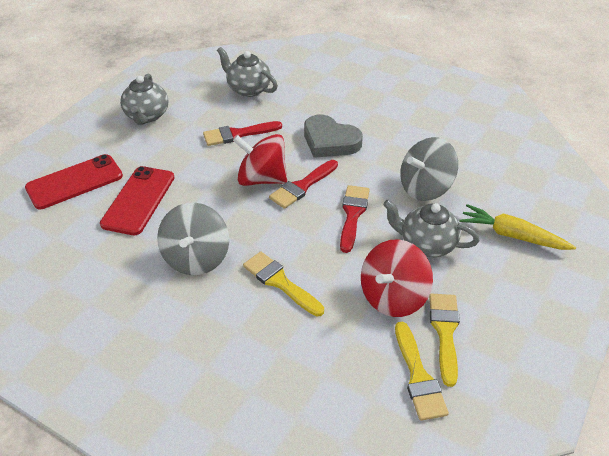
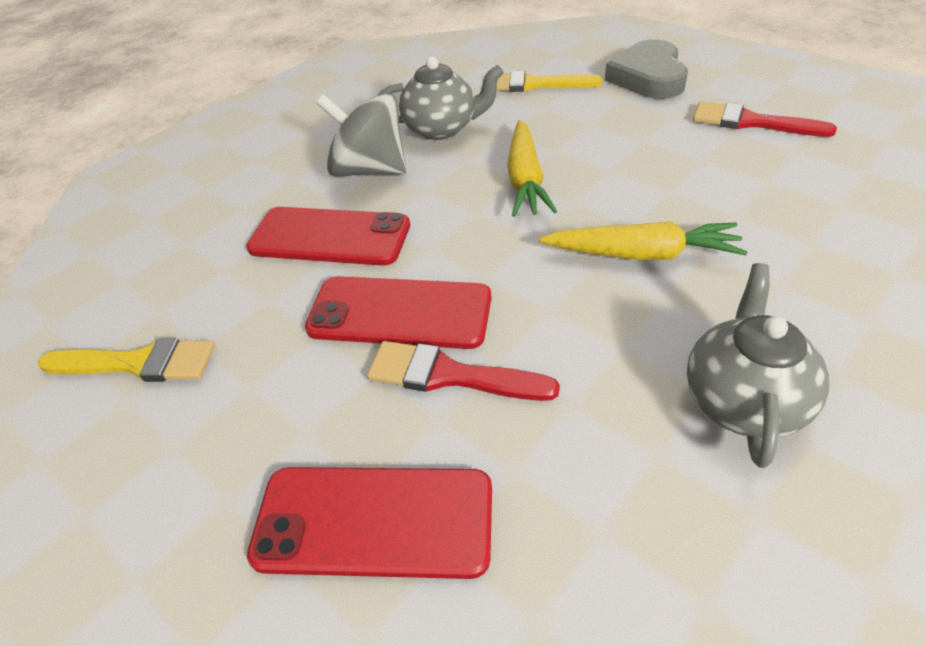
grey spinning top: 2 -> 1
grey teapot: 3 -> 2
red brush: 3 -> 2
red phone: 2 -> 3
red spinning top: 2 -> 0
yellow brush: 3 -> 2
yellow carrot: 1 -> 2

